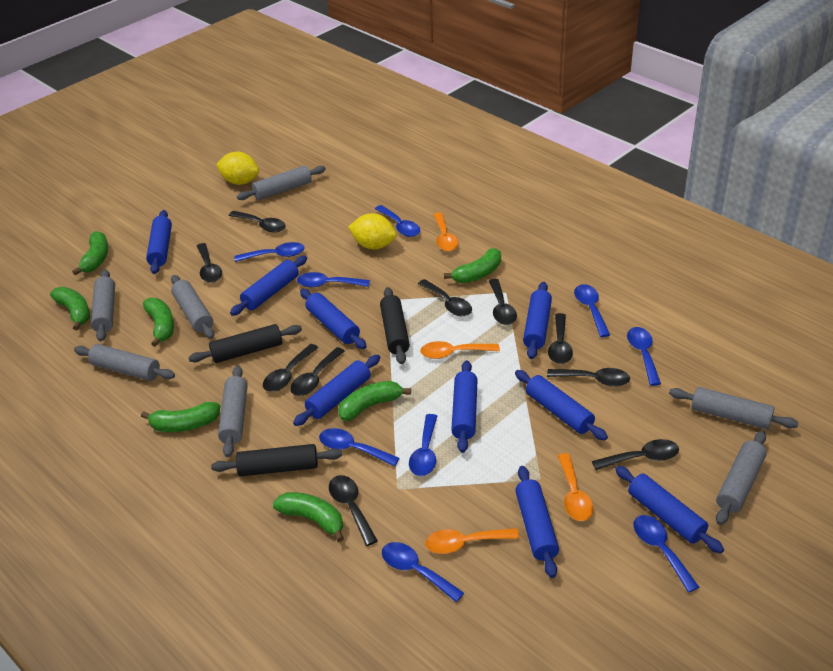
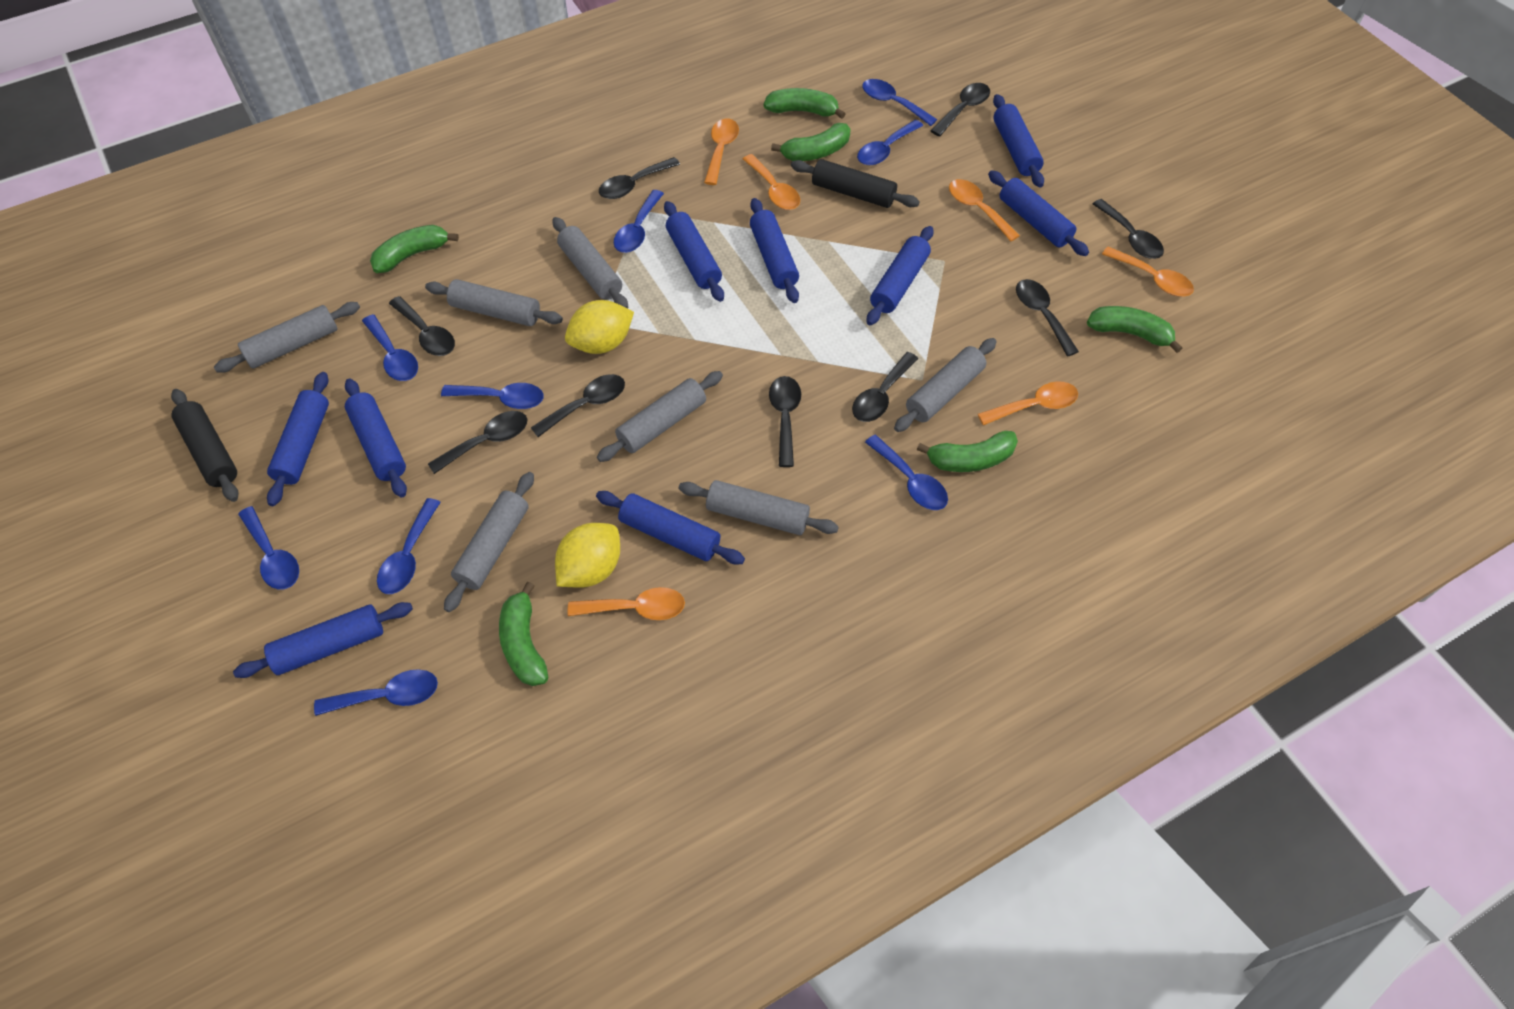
black rolling pin: 3 -> 2
black spoon: 10 -> 9
green banana: 7 -> 6
orange spoon: 4 -> 6

